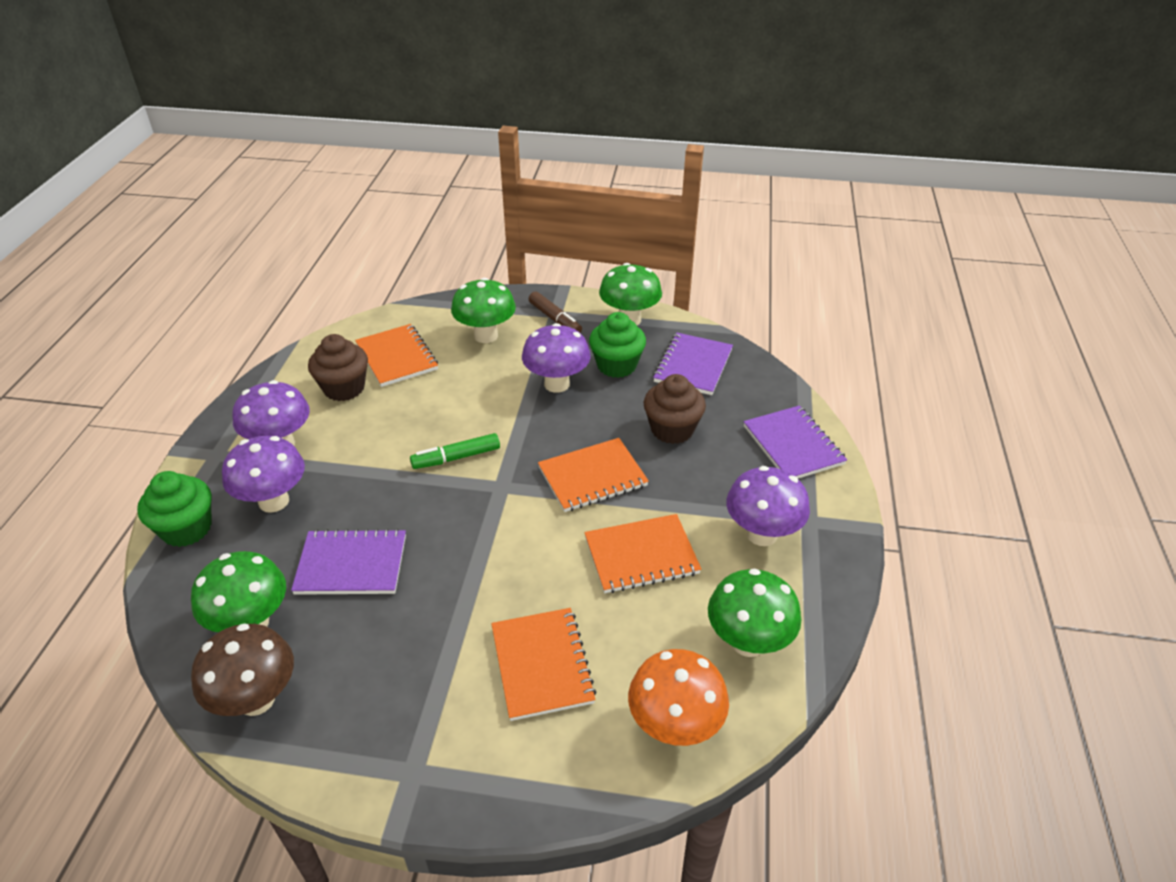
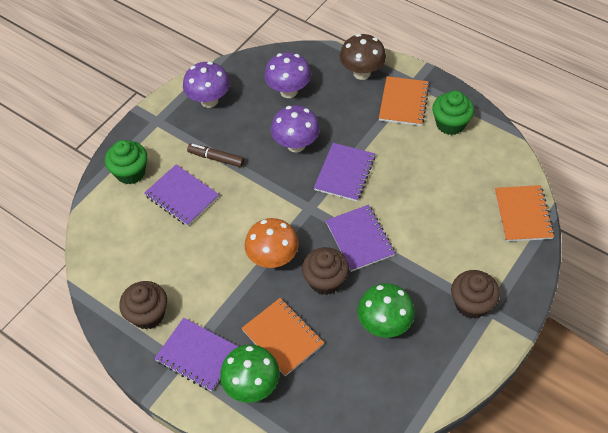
brown cupcake: 2 -> 3
green marker: 1 -> 0
green mushroom: 4 -> 2
orange notebook: 4 -> 3
purple mushroom: 4 -> 3
purple notebook: 3 -> 4

